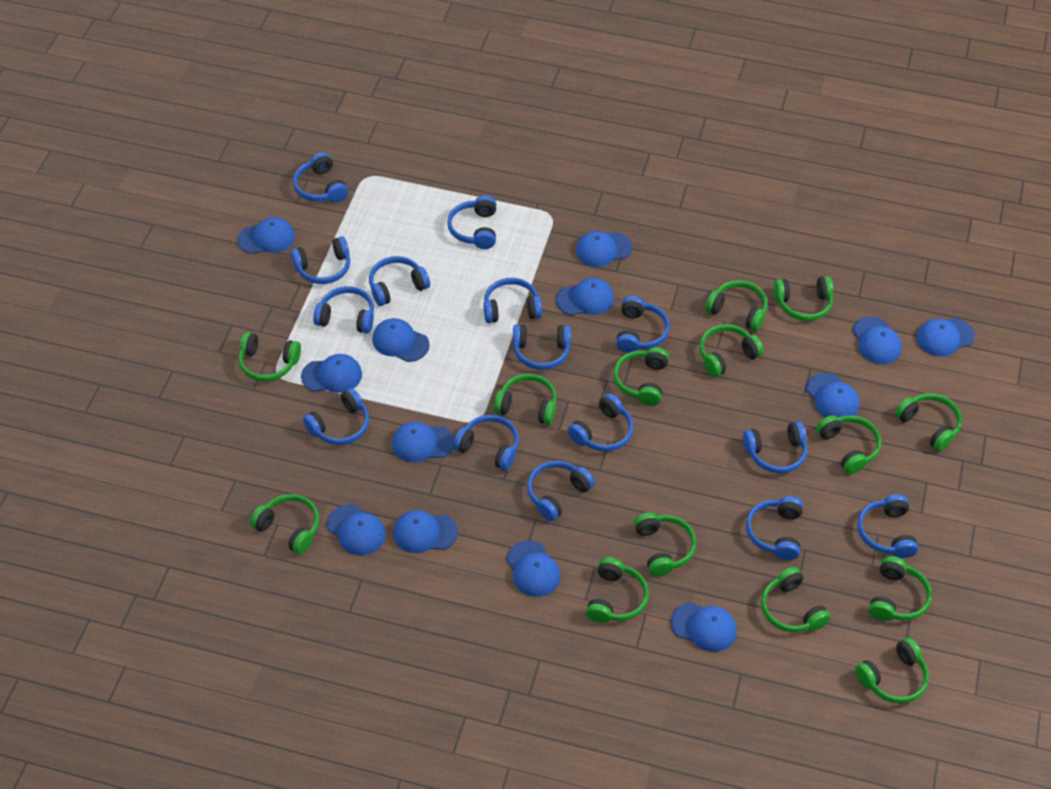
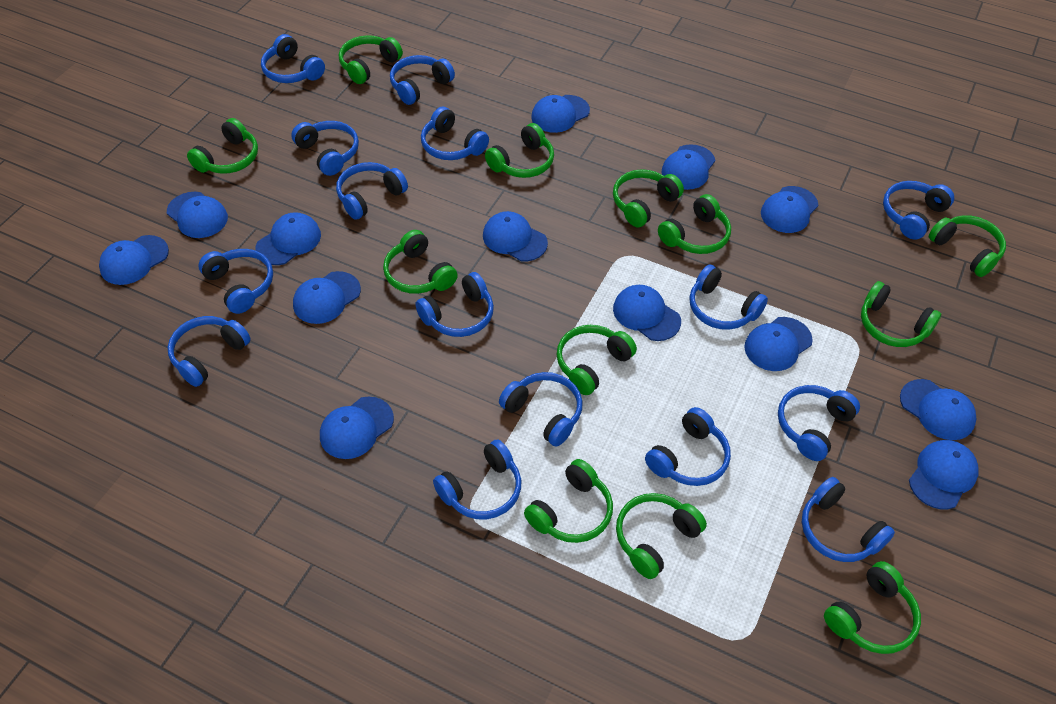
green headphones: 14 -> 12

